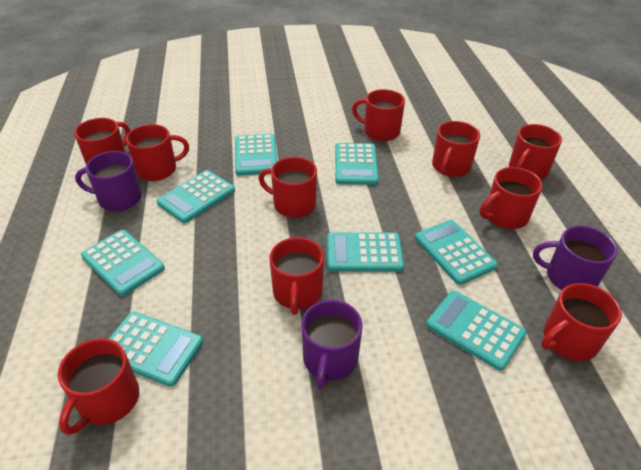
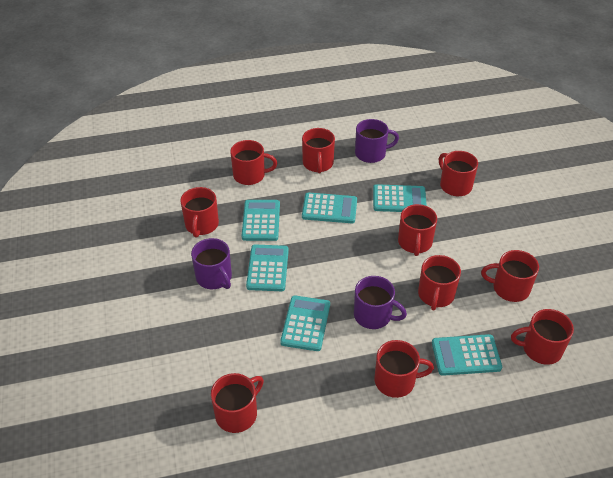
turquoise calculator: 8 -> 6

